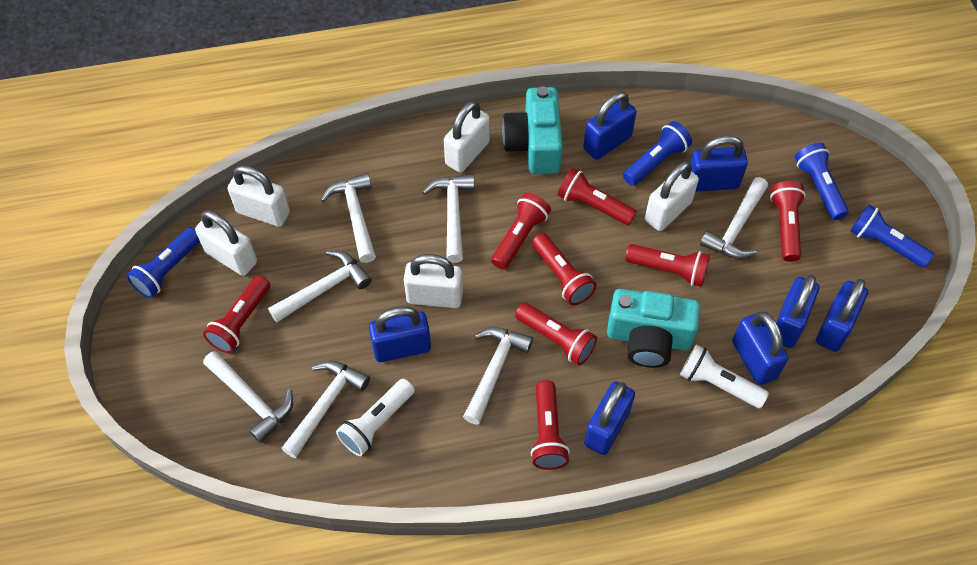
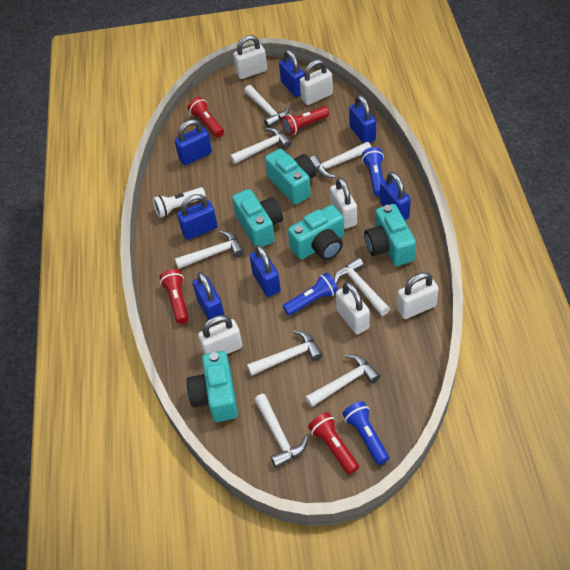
blue flashlight: 4 -> 3
red flashlight: 8 -> 4
turquoise camera: 2 -> 5
white flashlight: 2 -> 1
white hammer: 7 -> 8
white padlock: 5 -> 6

